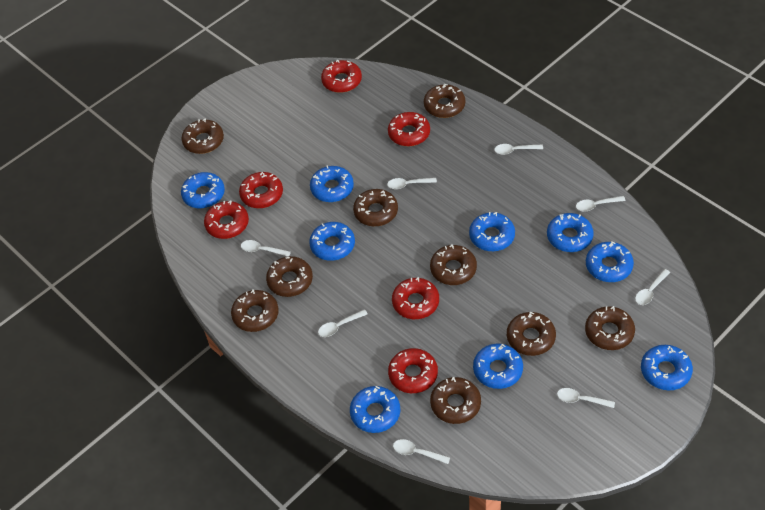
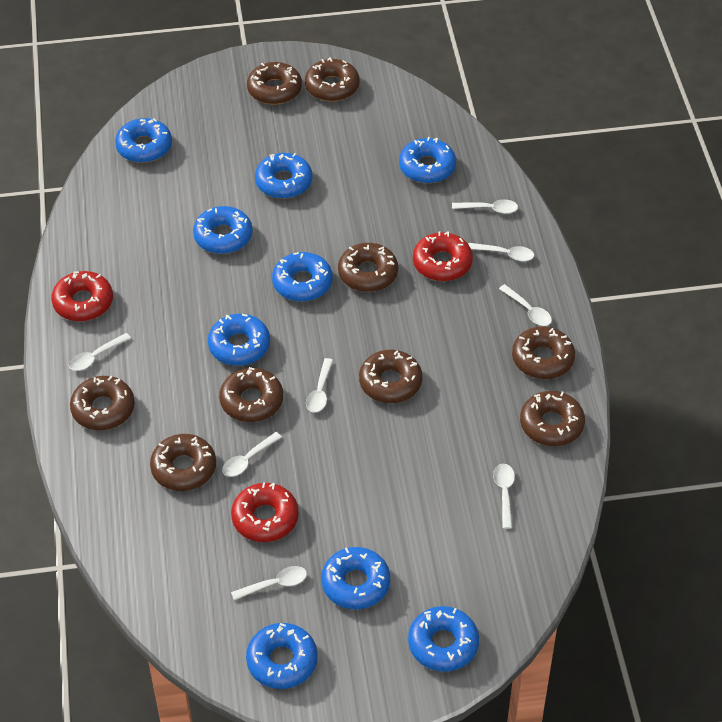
red donut: 6 -> 3

